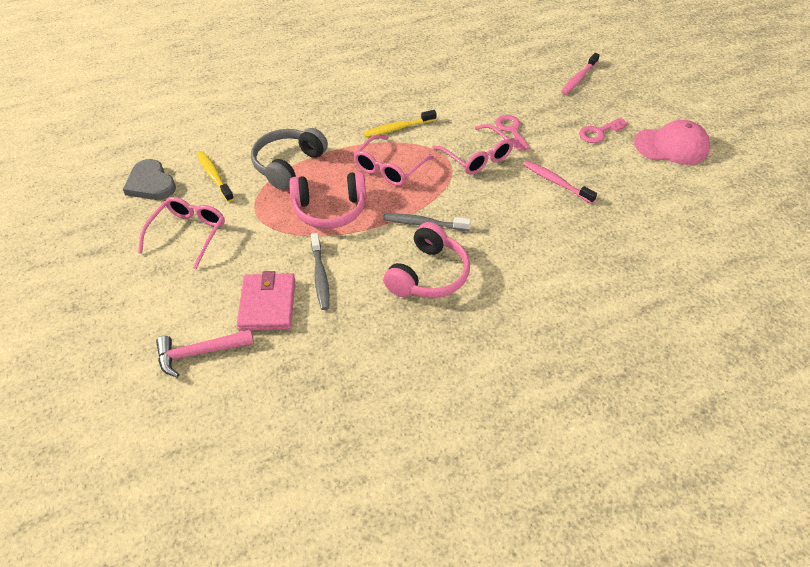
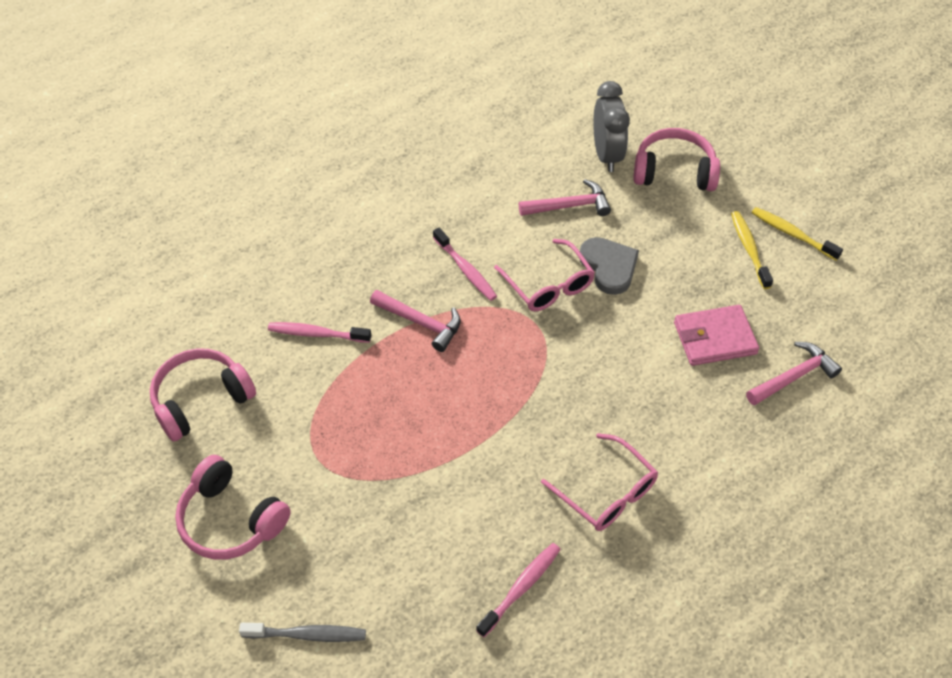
grey clock: 0 -> 1
grey headphones: 1 -> 0
grey toothbrush: 2 -> 1
pink cap: 1 -> 0
pink glasses: 3 -> 2
pink hammer: 1 -> 3
pink headphones: 2 -> 3
pink key: 2 -> 0
pink toothbrush: 2 -> 3

